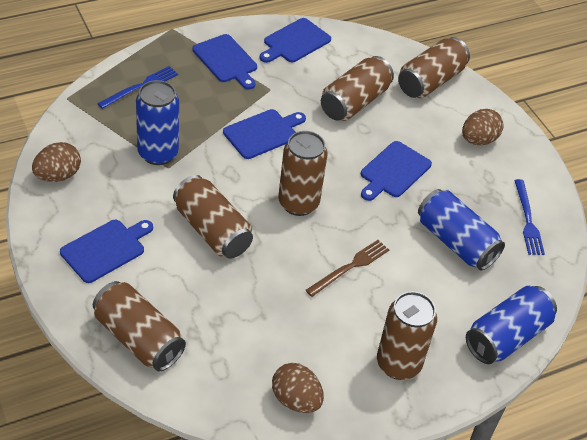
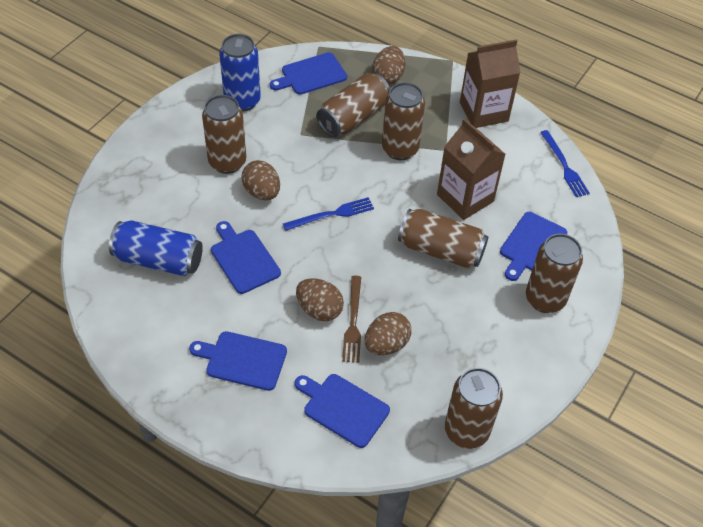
blue can: 3 -> 2
brown carton: 0 -> 2
brown egg: 3 -> 4

